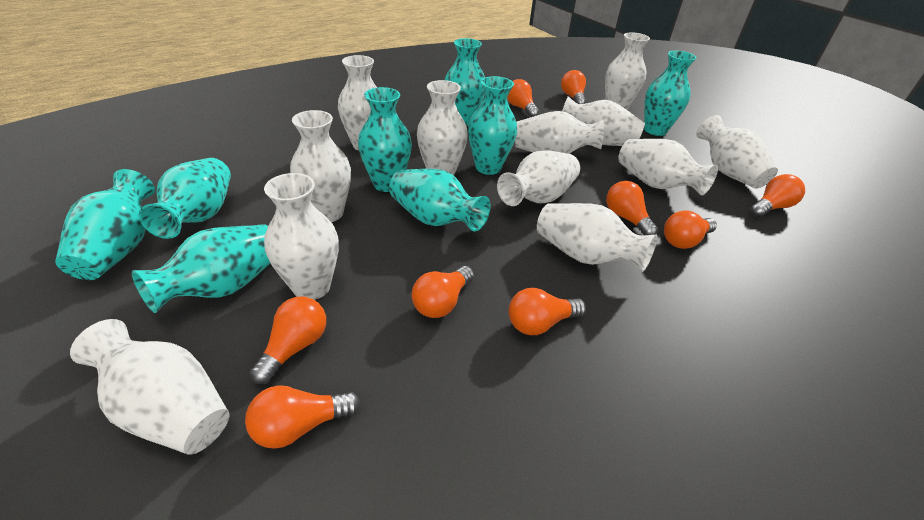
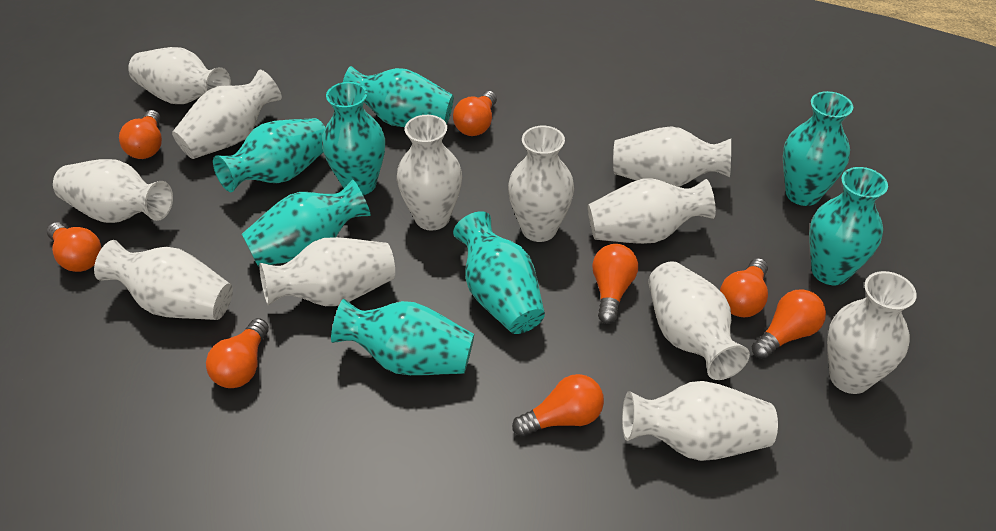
orange light bulb: 9 -> 8

